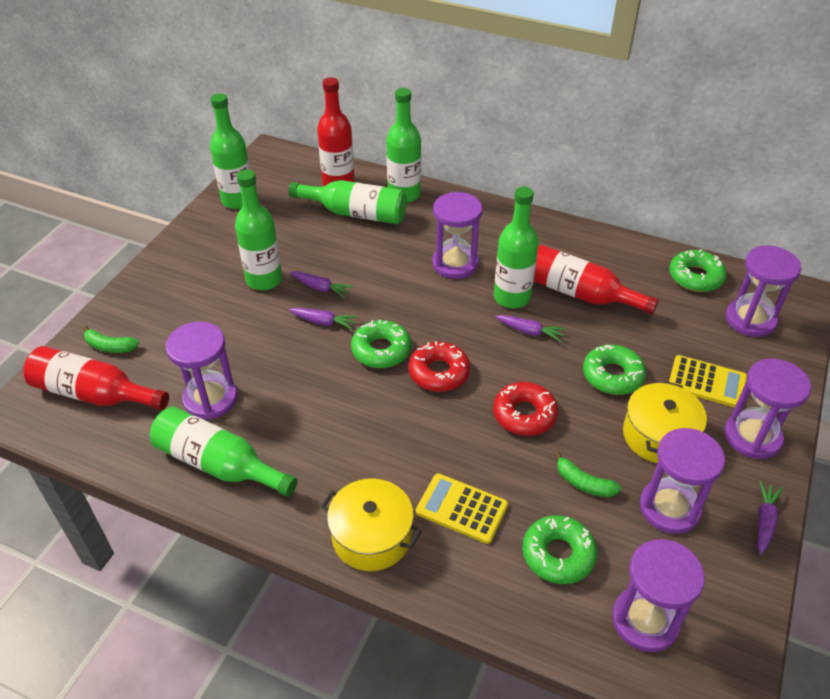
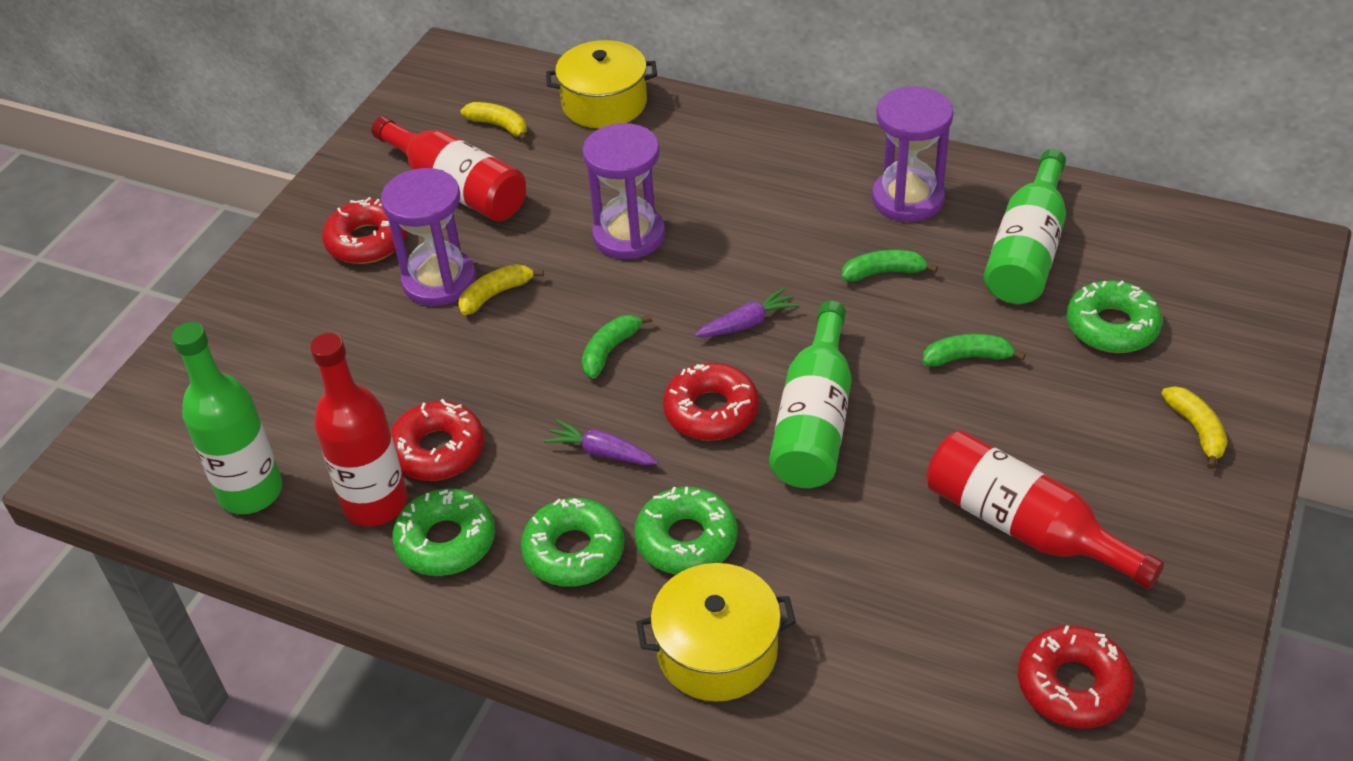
green banana: 2 -> 3
green bottle: 6 -> 3
purple carrot: 4 -> 2
purple hourglass: 6 -> 3
red donut: 2 -> 4
yellow banana: 0 -> 3
yellow calculator: 2 -> 0

